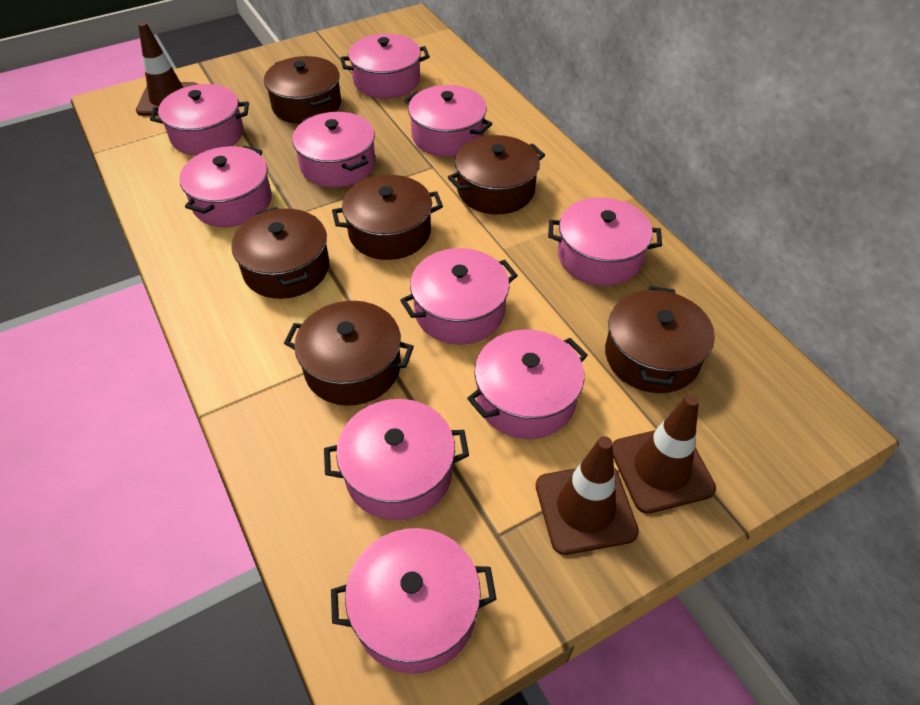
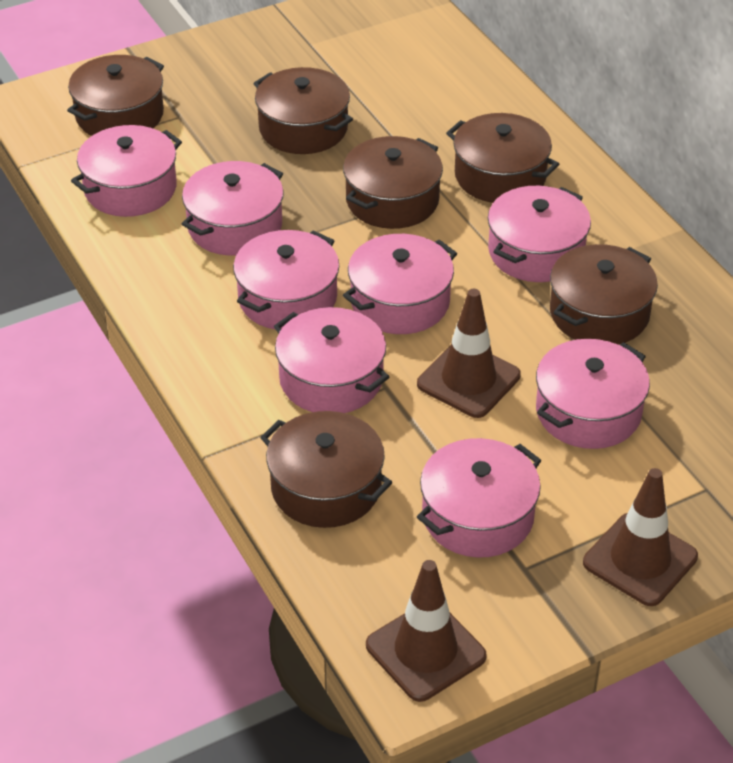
pink pot: 10 -> 8

